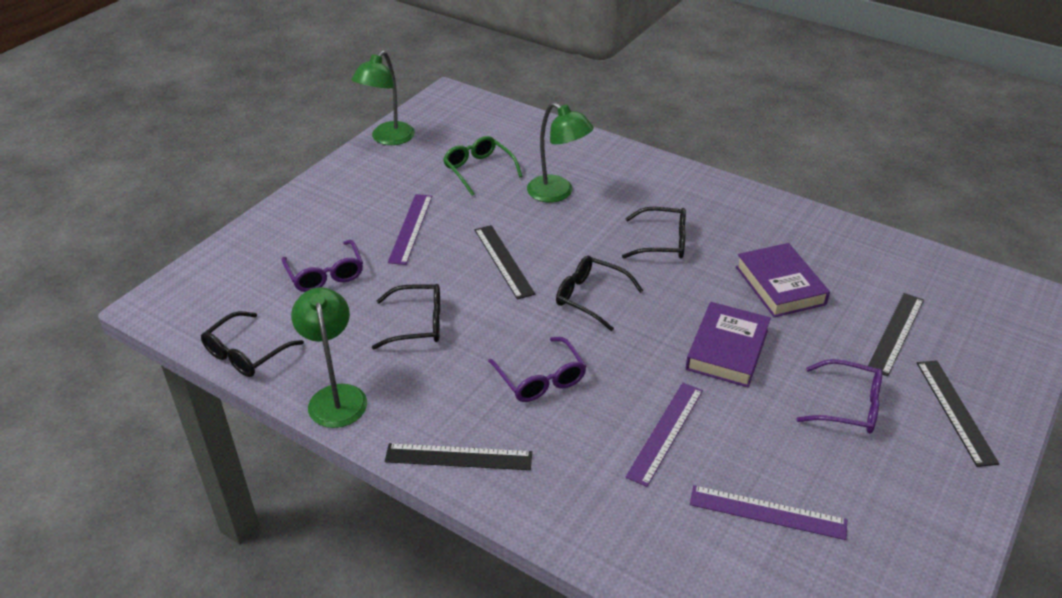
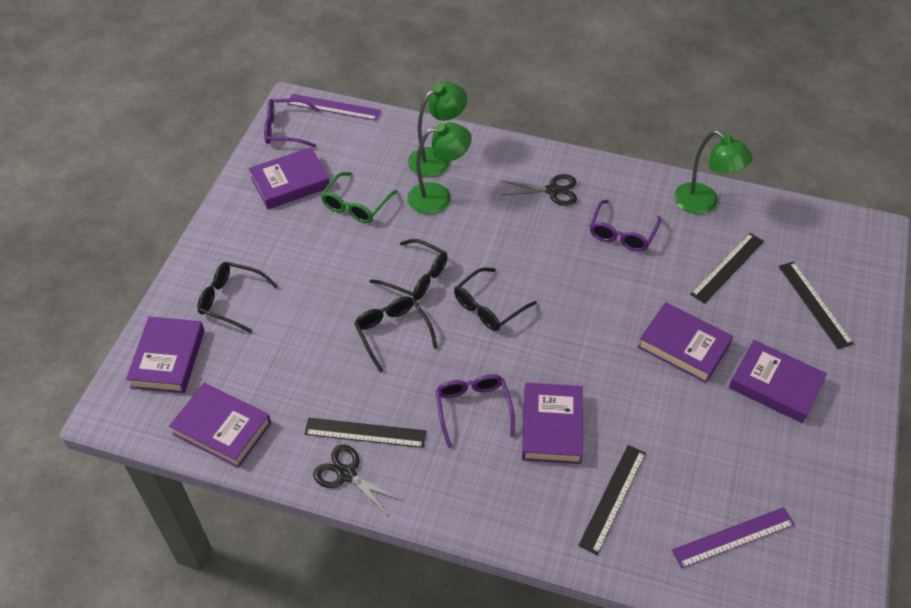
black scissors: 0 -> 2
purple book: 2 -> 6
purple ruler: 3 -> 2

